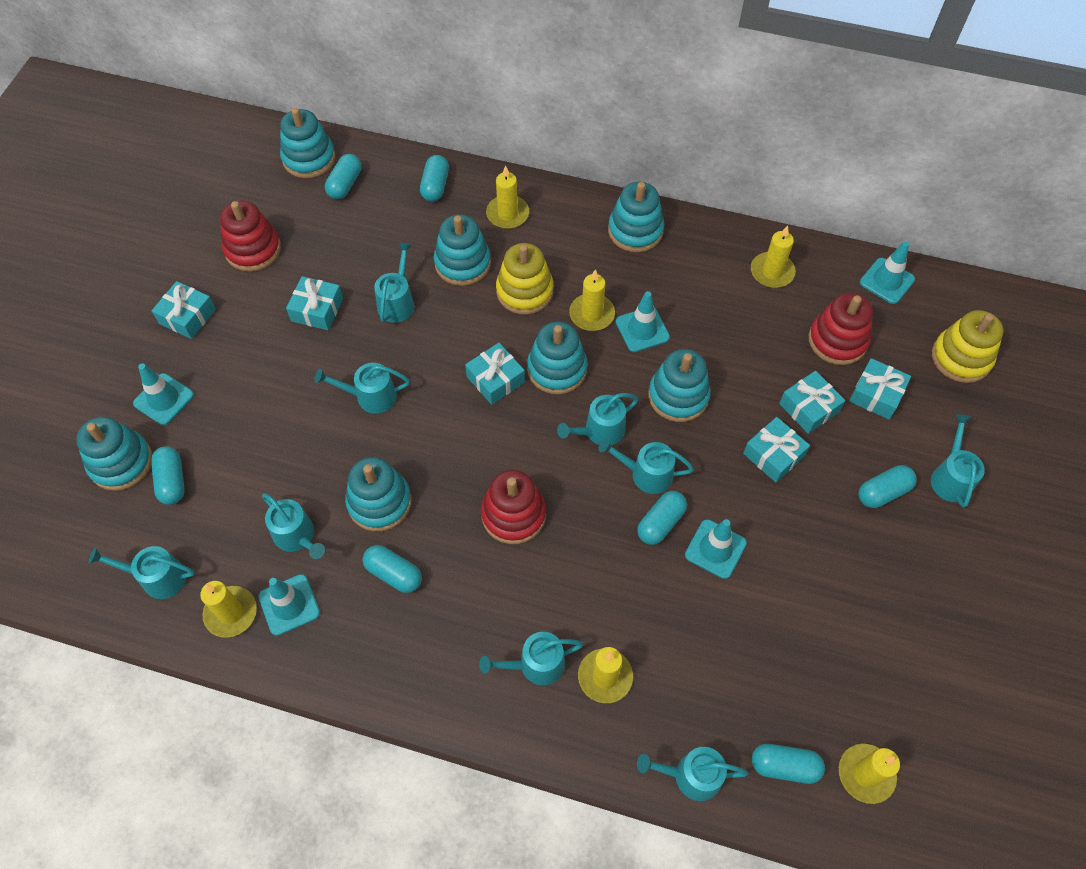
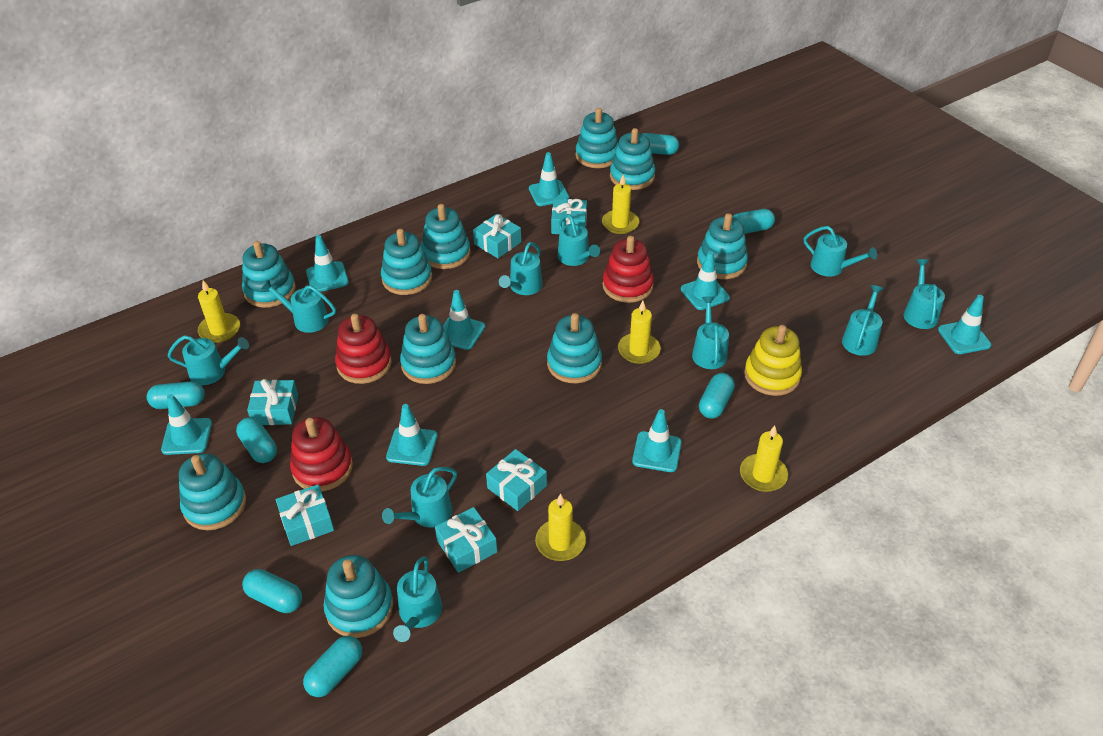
turquoise stacking toy: 7 -> 10
turquoise traffic cone: 5 -> 8
turquoise watering can: 9 -> 10
yellow candle: 6 -> 5
yellow stacking toy: 2 -> 1

